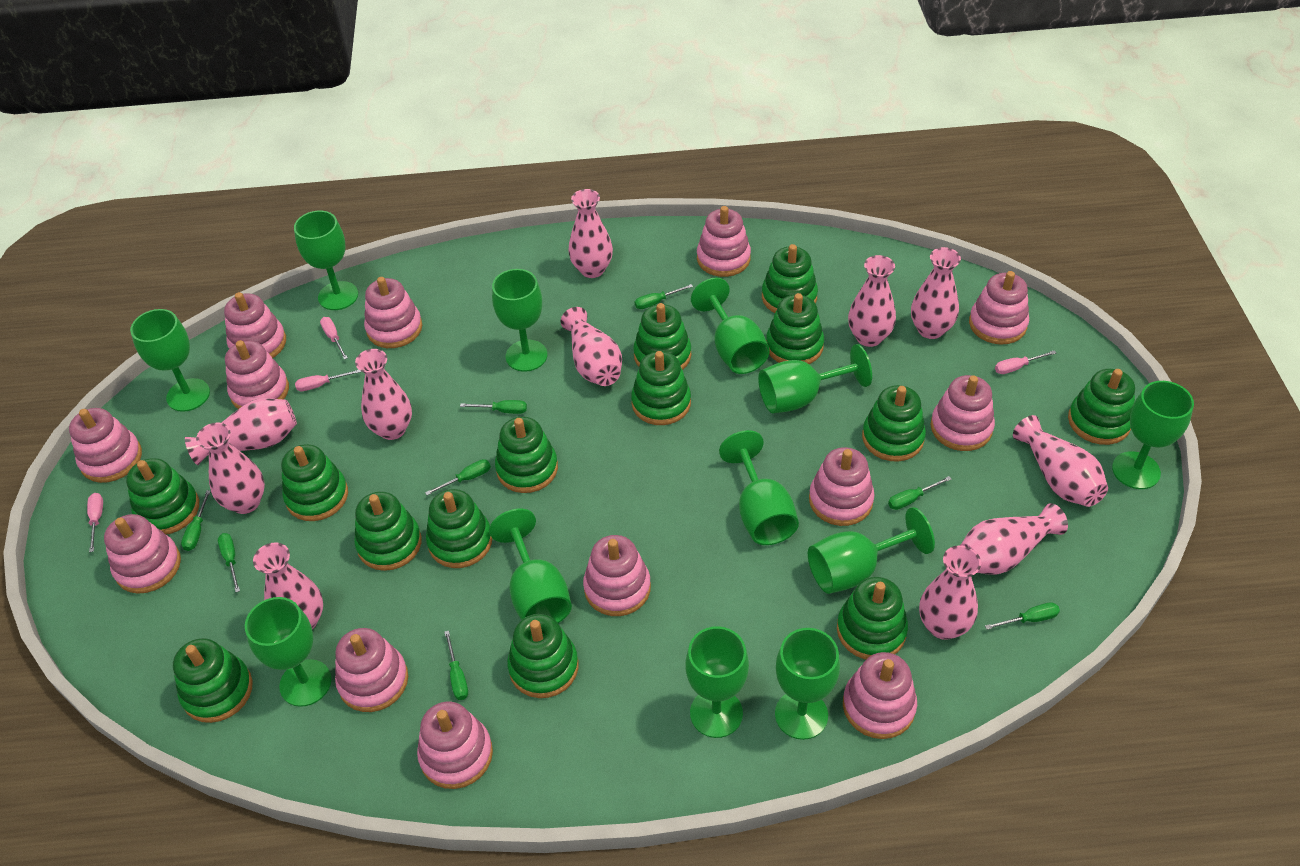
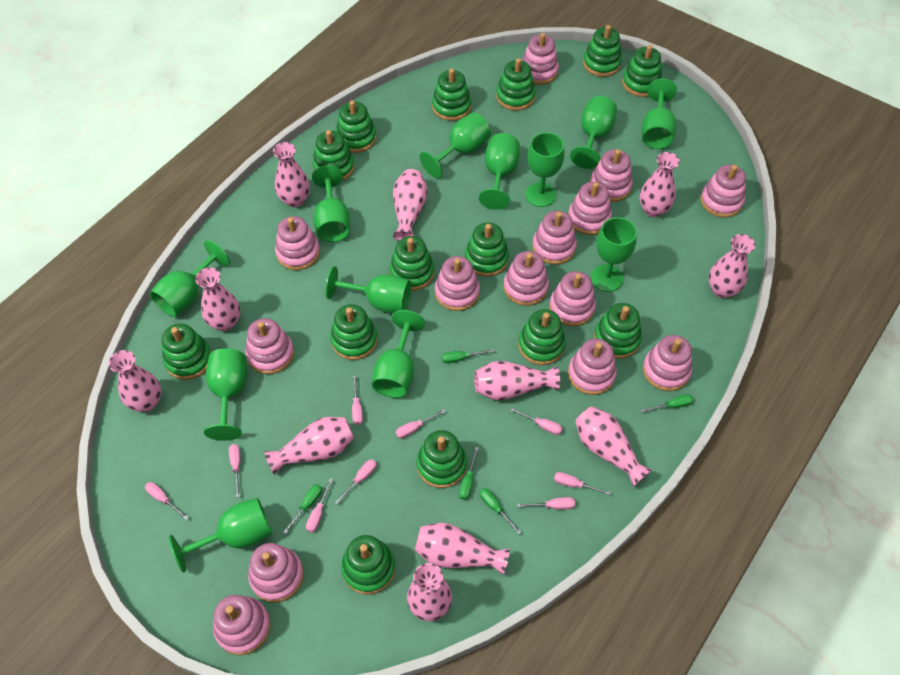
green screwdriver: 8 -> 5
pink screwdriver: 4 -> 9
pink stacking toy: 13 -> 14

